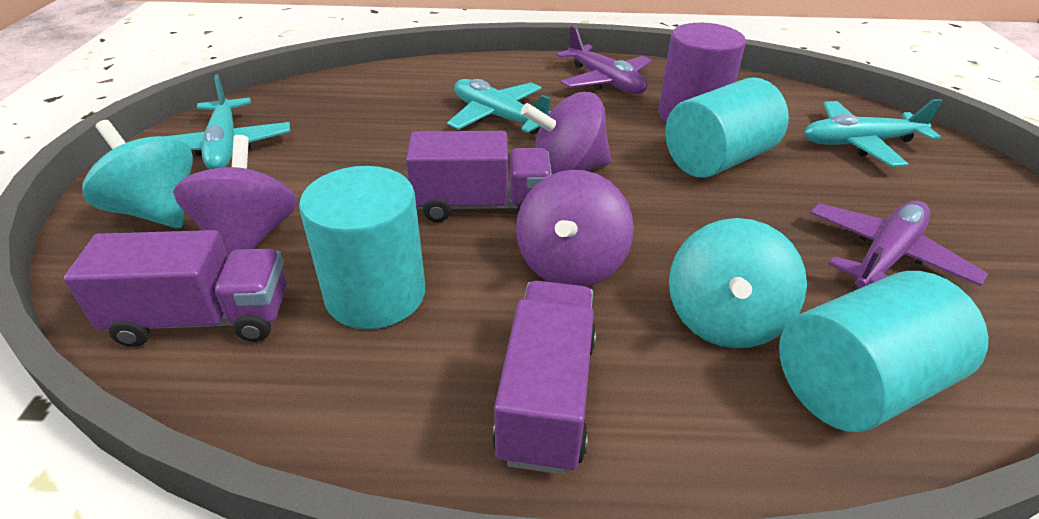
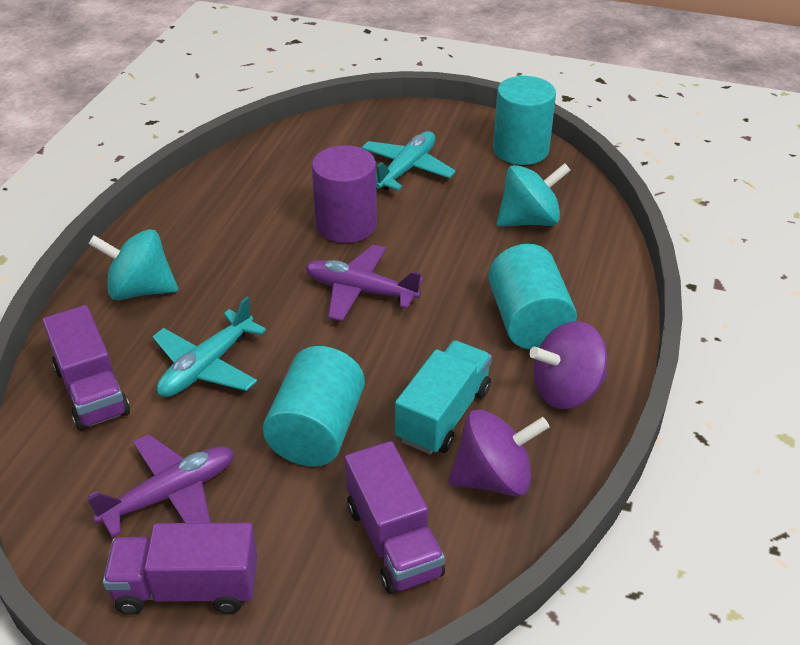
purple spinning top: 3 -> 2
turquoise plane: 3 -> 2
turquoise truck: 0 -> 1

